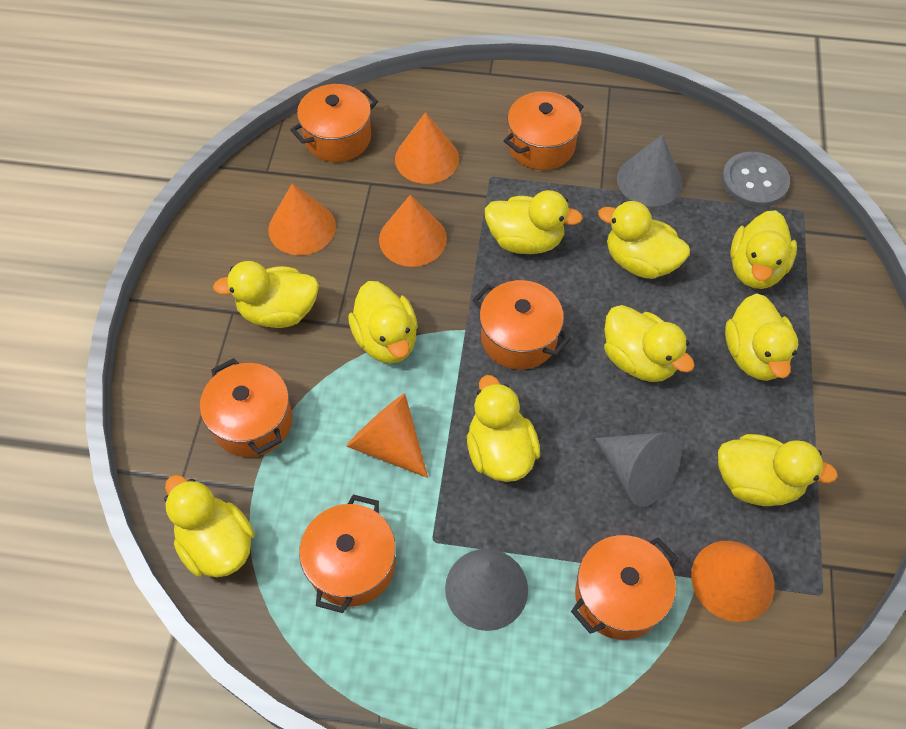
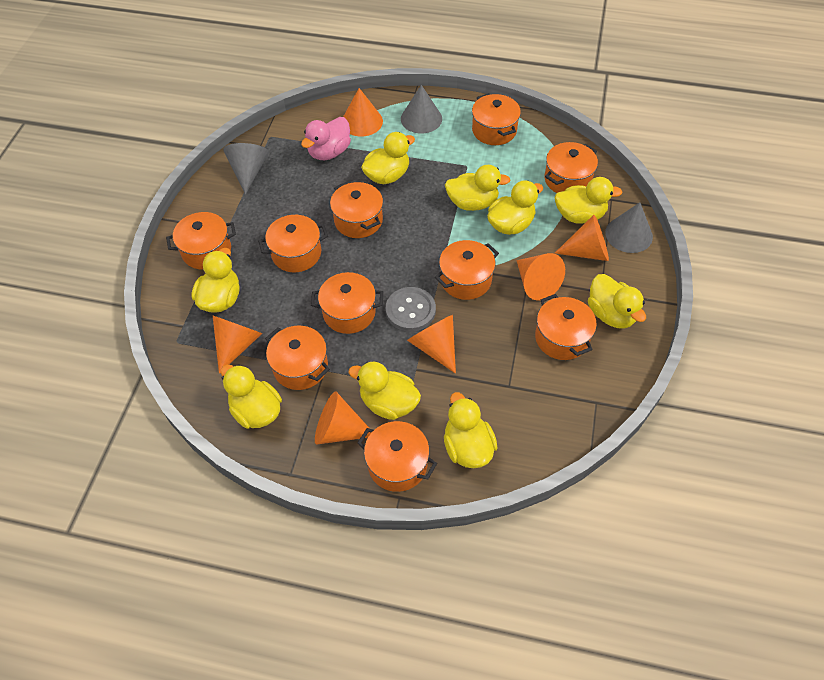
orange cone: 5 -> 6
orange pot: 6 -> 10
pink duck: 0 -> 1
yellow duck: 10 -> 9

